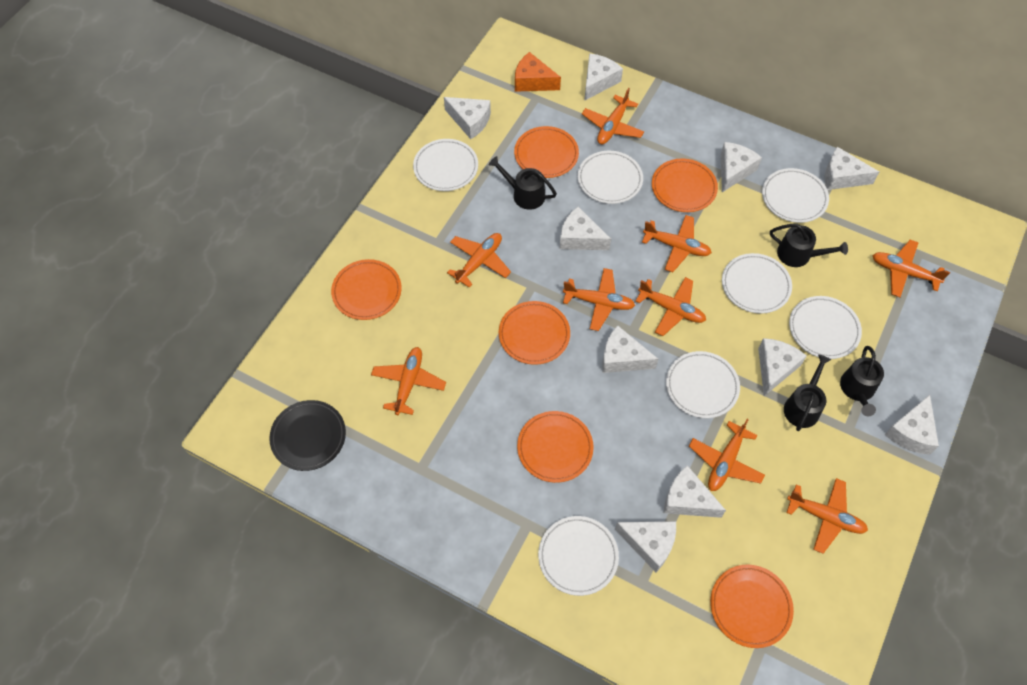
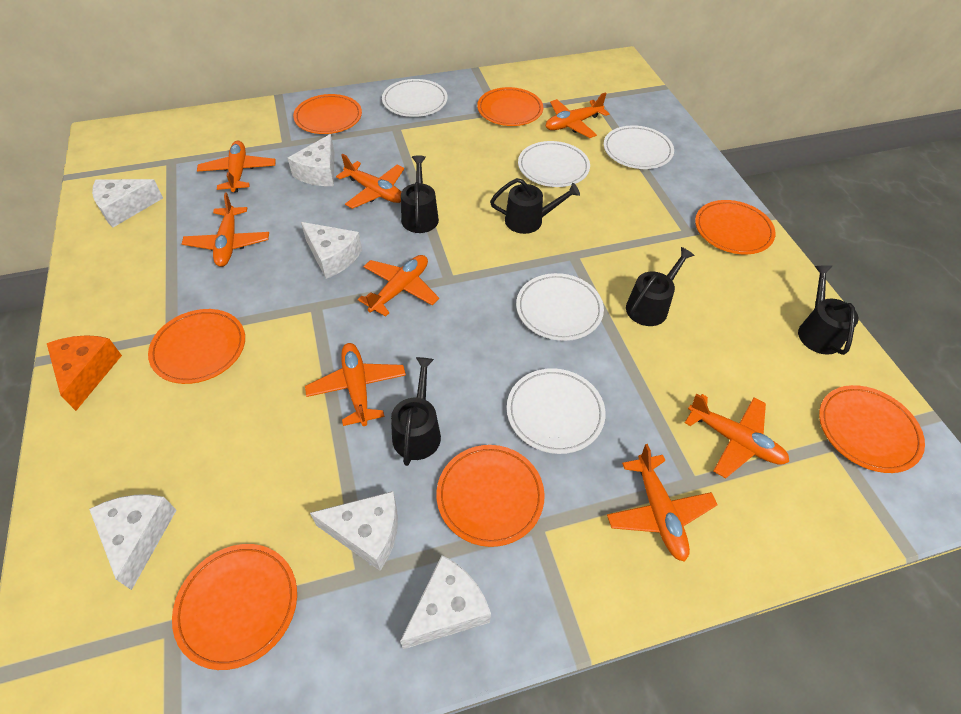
black plate: 1 -> 0
black watering can: 4 -> 5
orange plane: 9 -> 8
orange plate: 6 -> 7
white cheese: 10 -> 6
white plate: 7 -> 5

